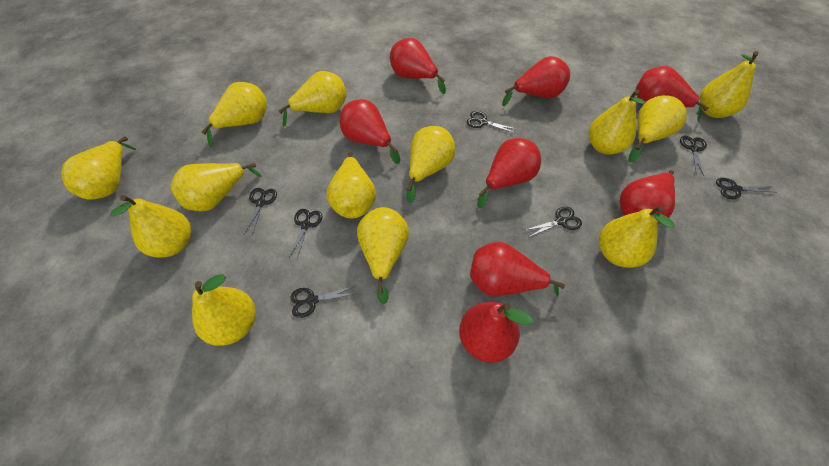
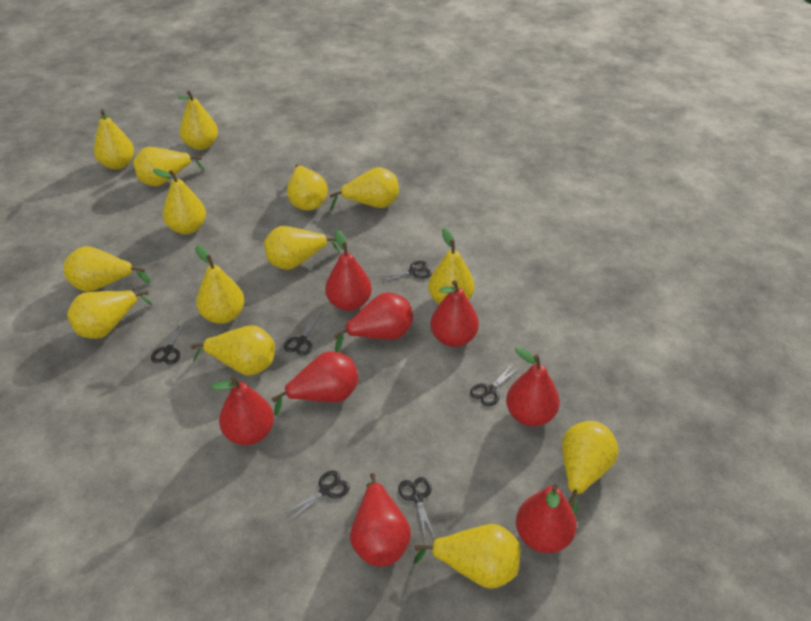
black scissors: 7 -> 6
yellow pear: 13 -> 14

